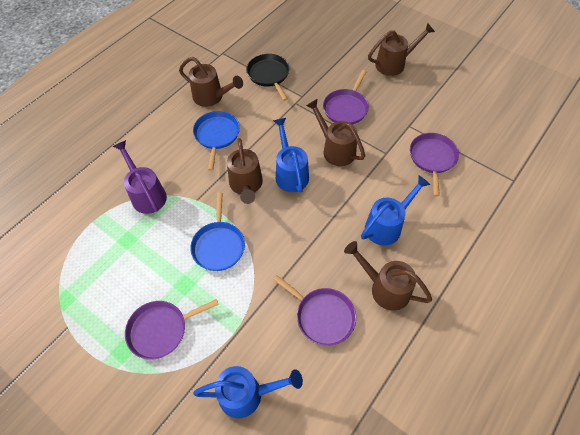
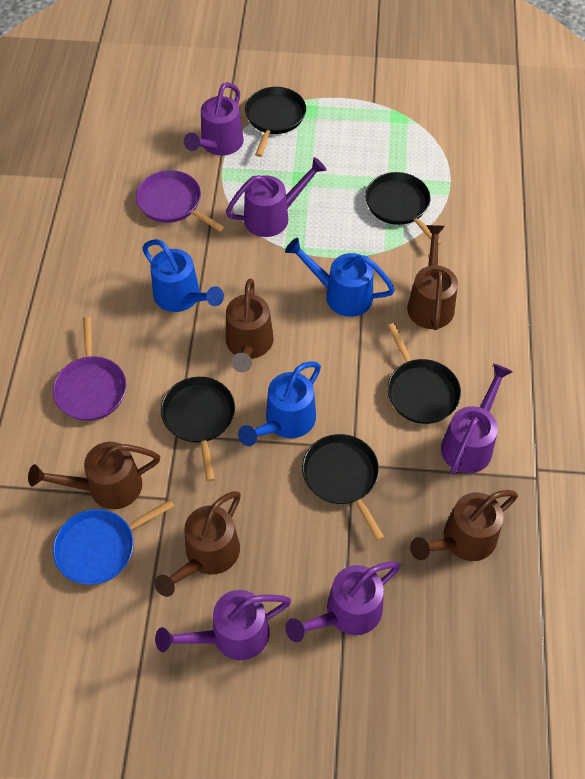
black pan: 1 -> 5
blue pan: 2 -> 1
purple pan: 4 -> 2
purple watering can: 1 -> 5

